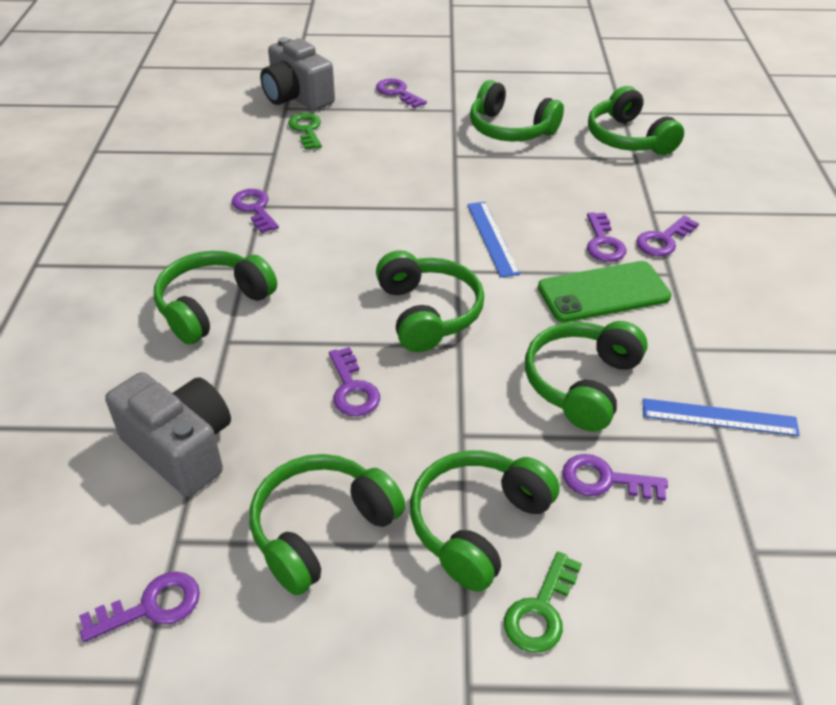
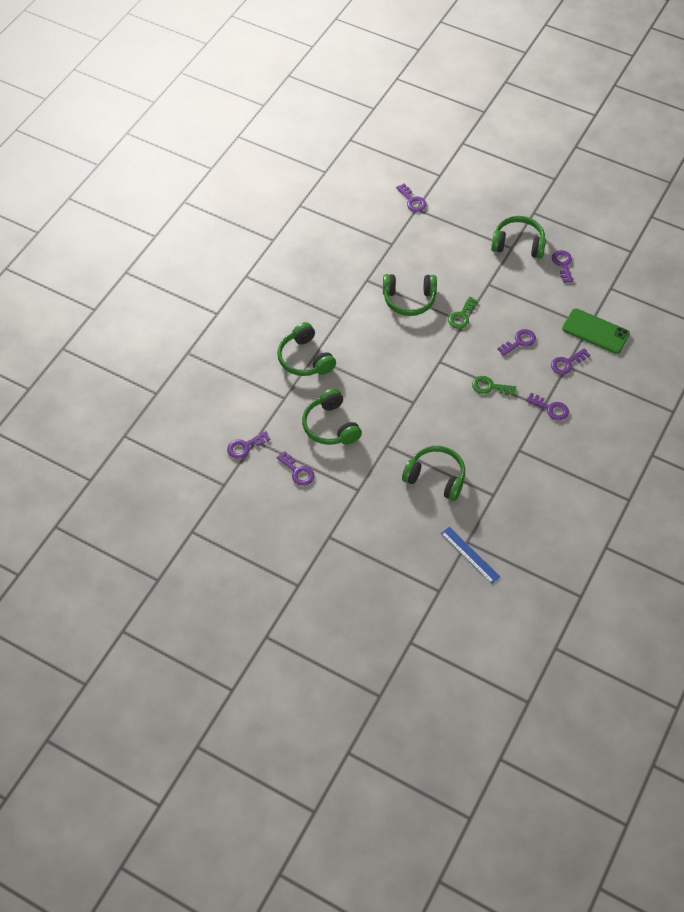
blue ruler: 2 -> 1
green headphones: 7 -> 5
grey camera: 2 -> 0

